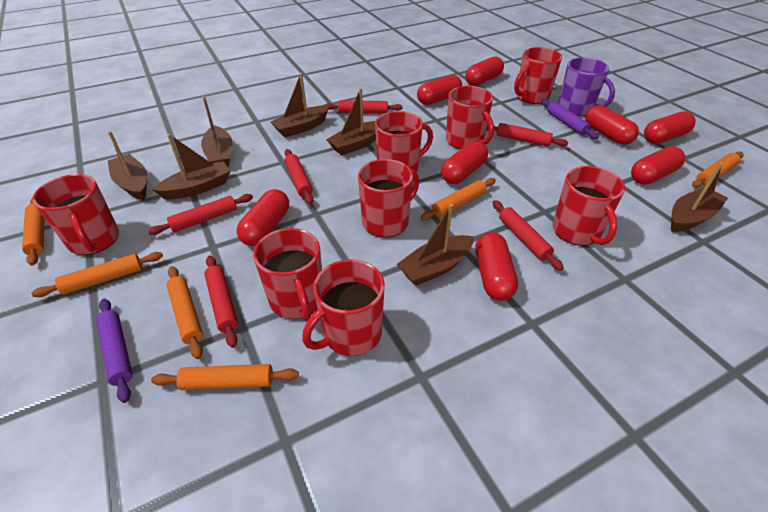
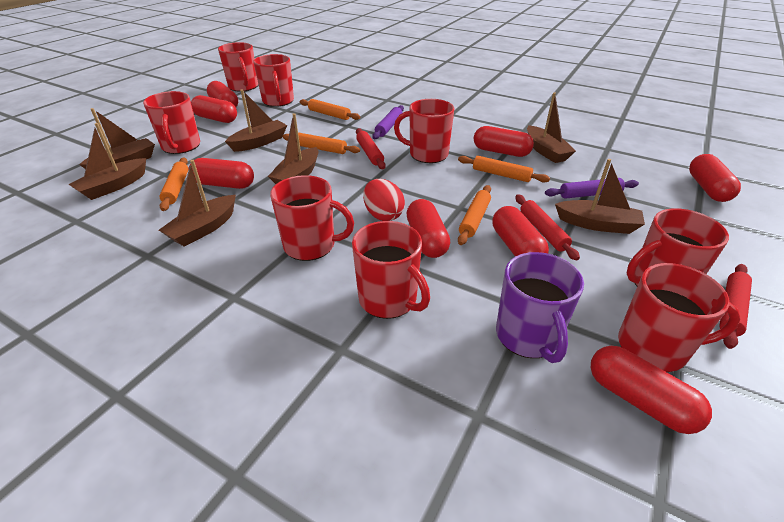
orange rolling pin: 6 -> 5
red egg: 0 -> 1
red rolling pin: 6 -> 3

